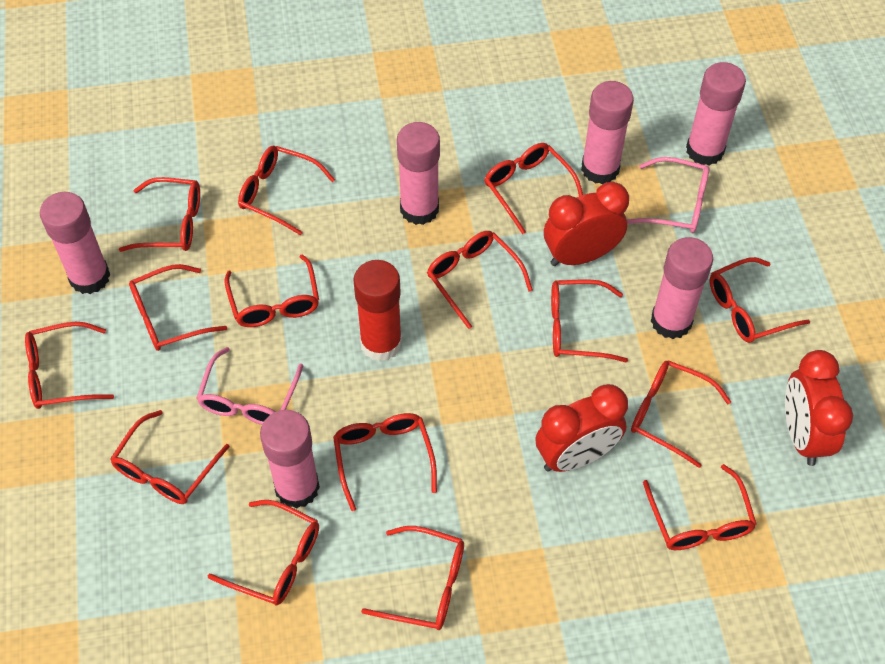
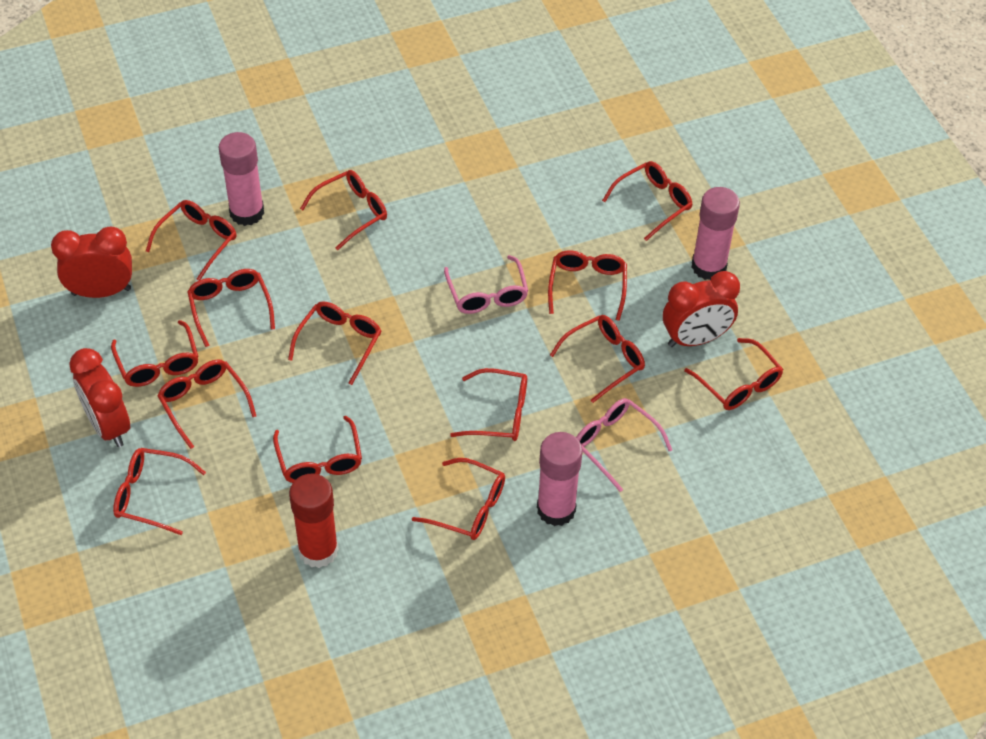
pink glue stick: 6 -> 3
red glasses: 15 -> 14

